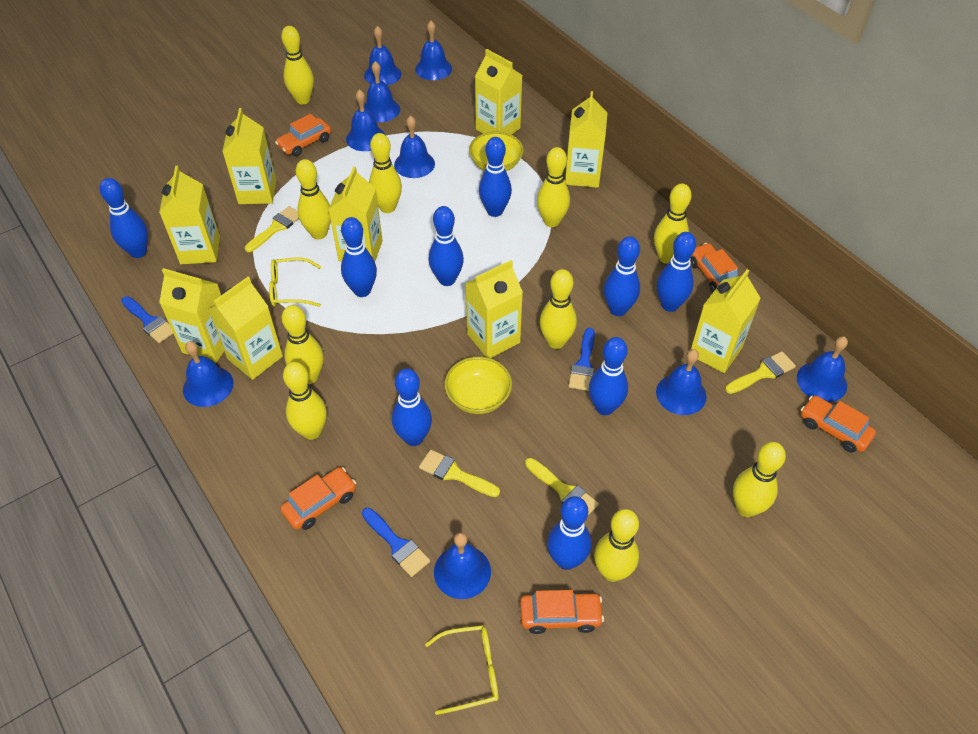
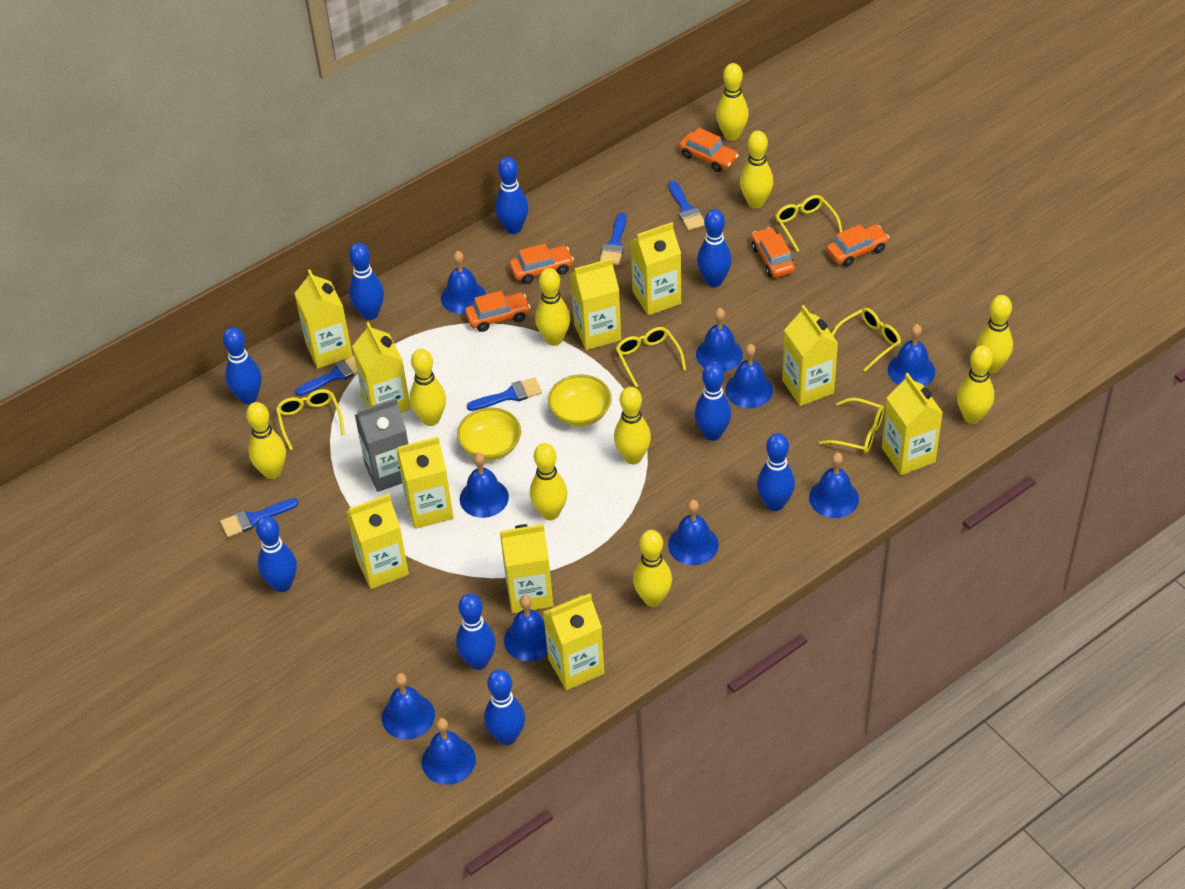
blue bell: 9 -> 10
blue brush: 3 -> 5
grey carton: 0 -> 1
yellow brush: 4 -> 0
yellow carton: 9 -> 10
yellow glasses: 2 -> 5

